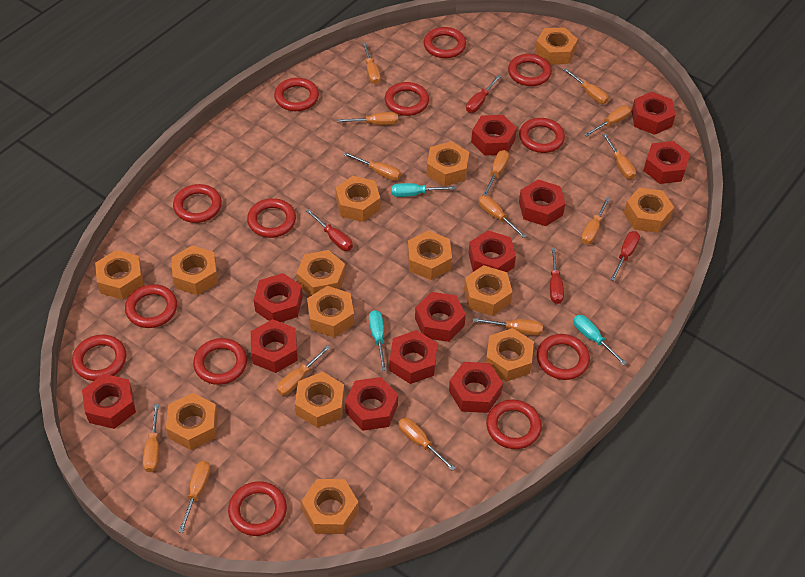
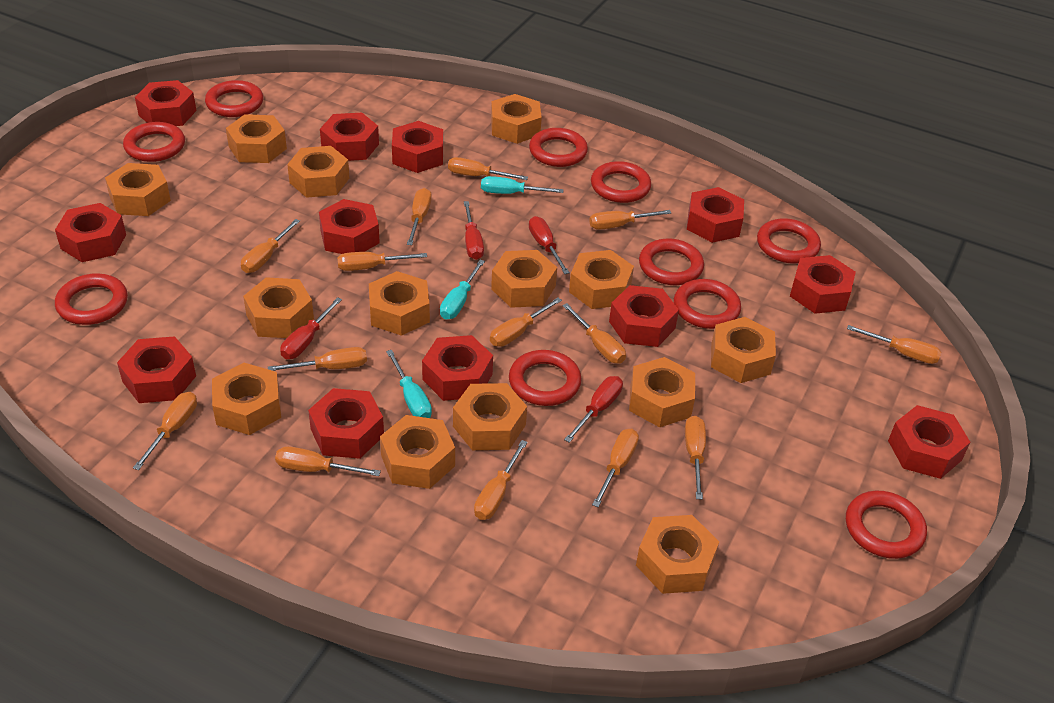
red ring: 13 -> 10

